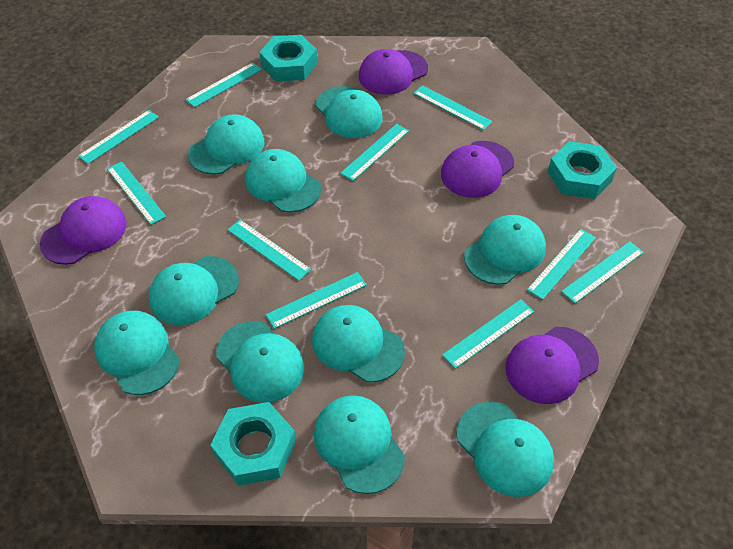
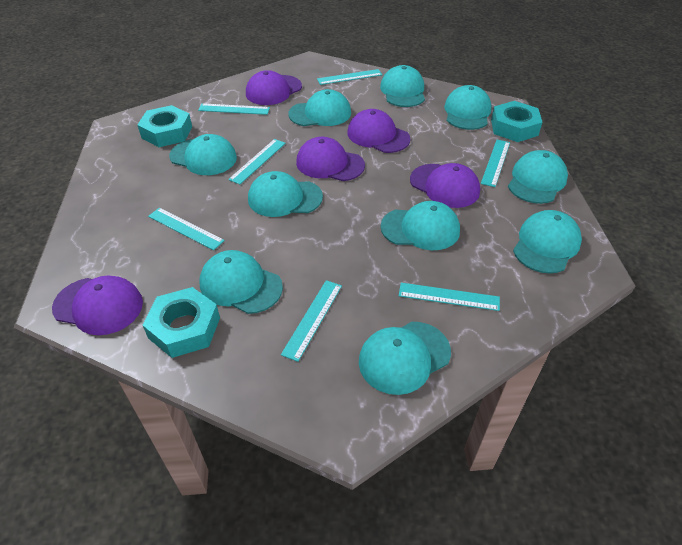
purple cap: 4 -> 5
turquoise ruler: 10 -> 7

